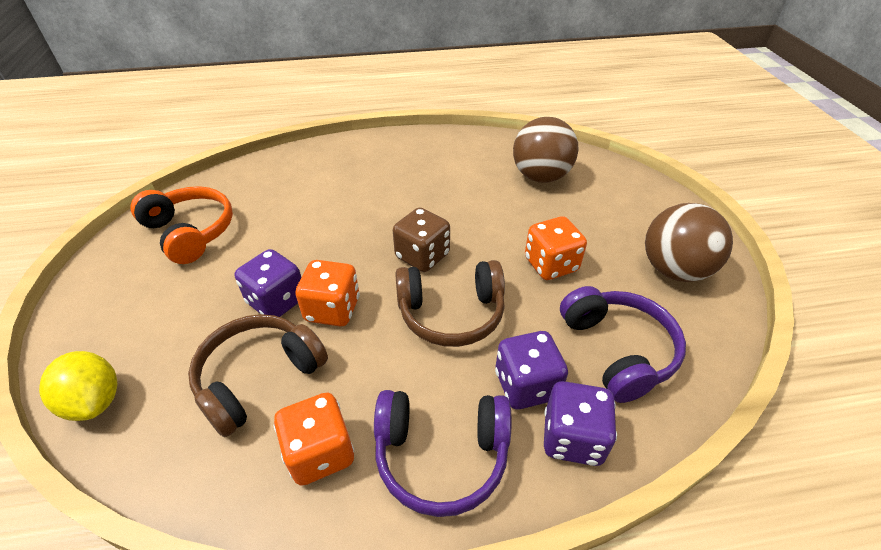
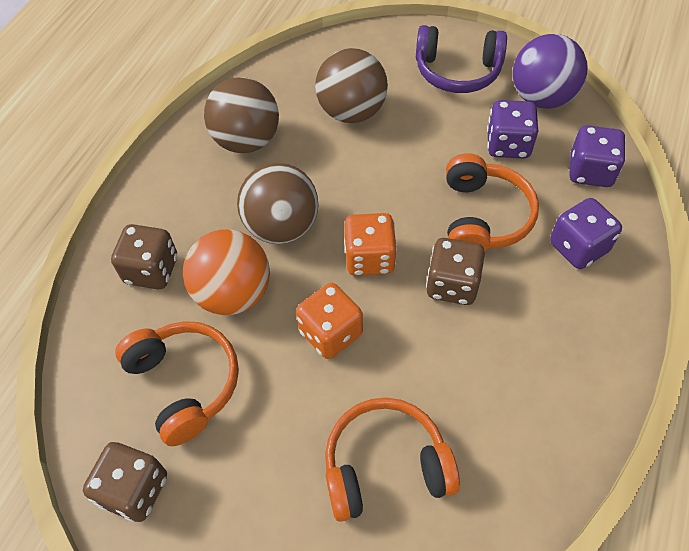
brown ball: 2 -> 3
brown dice: 1 -> 3
brown headphones: 2 -> 0
orange ball: 0 -> 1
orange dice: 3 -> 2
orange headphones: 1 -> 3
purple ball: 0 -> 1
purple headphones: 2 -> 1
yellow lemon: 1 -> 0

